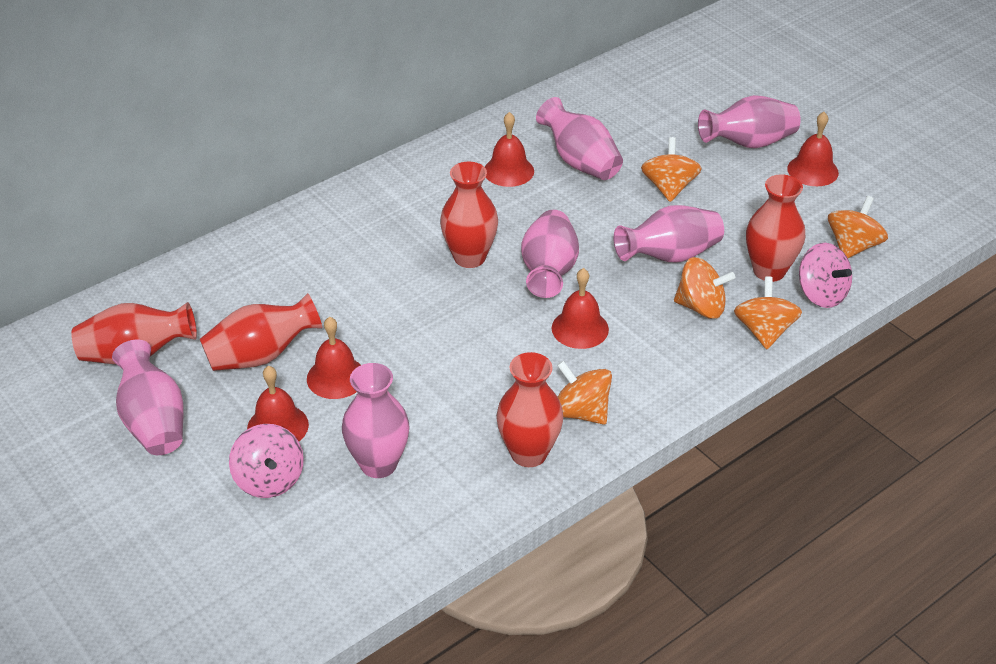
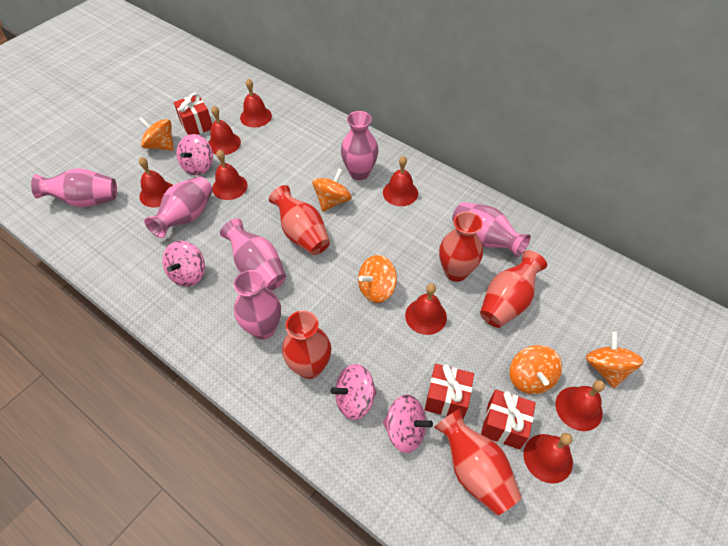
pink spinning top: 2 -> 4
red bell: 5 -> 8
red gift: 0 -> 3

